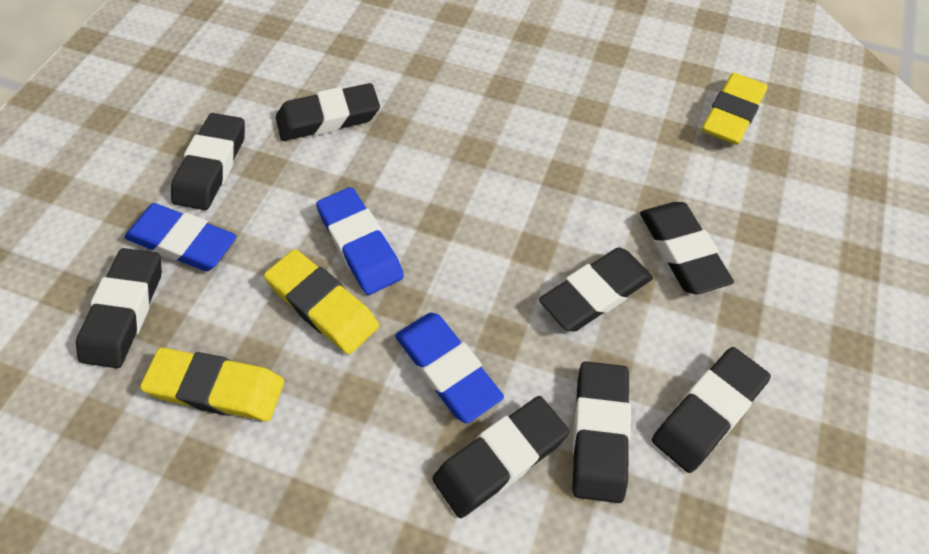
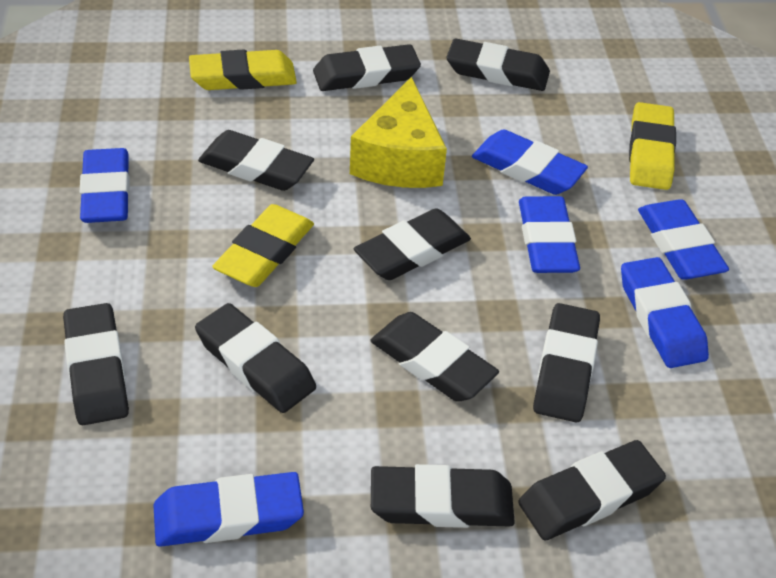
black eraser: 8 -> 10
blue eraser: 3 -> 6
yellow cheese: 0 -> 1

